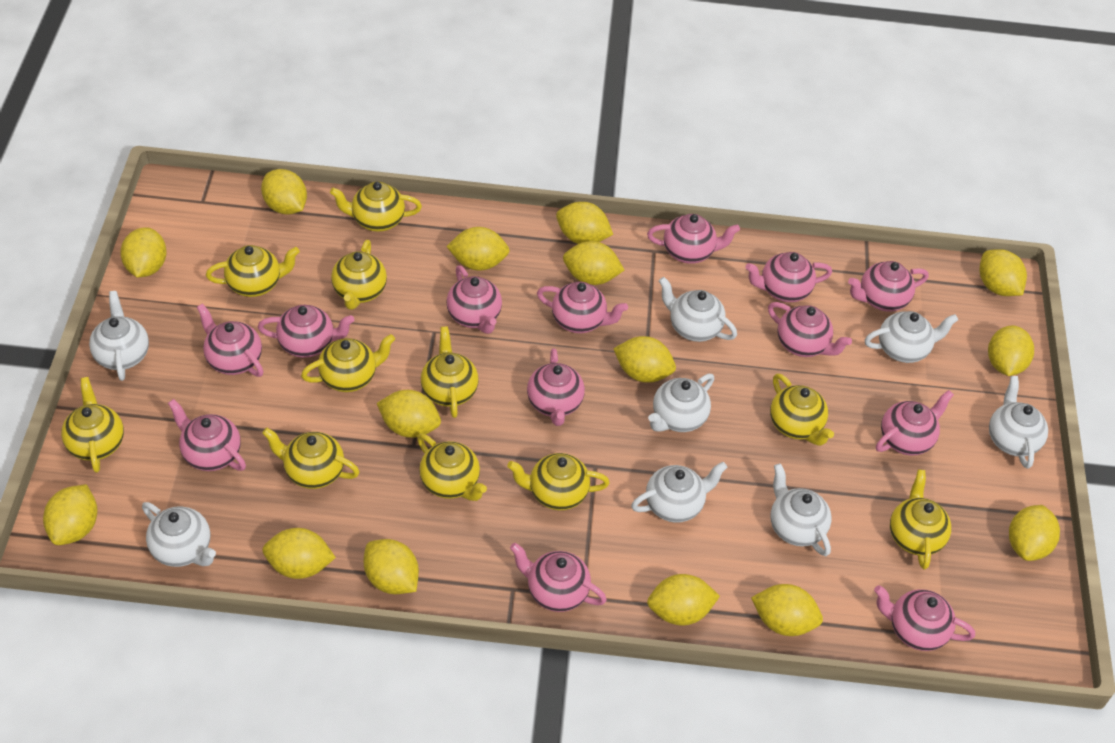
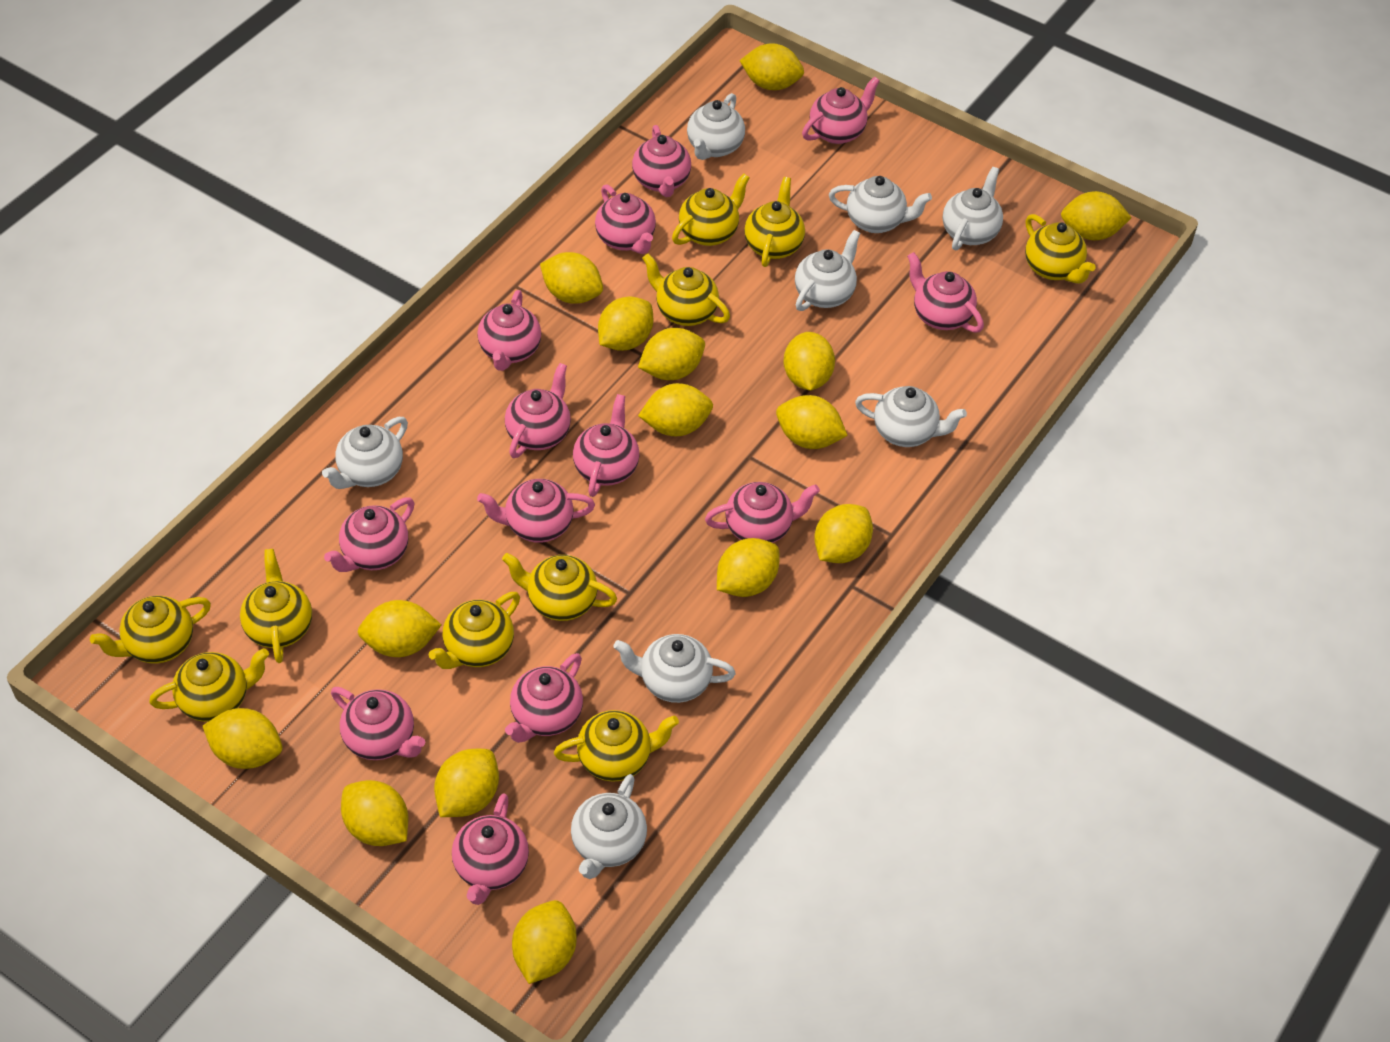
yellow teapot: 11 -> 10

